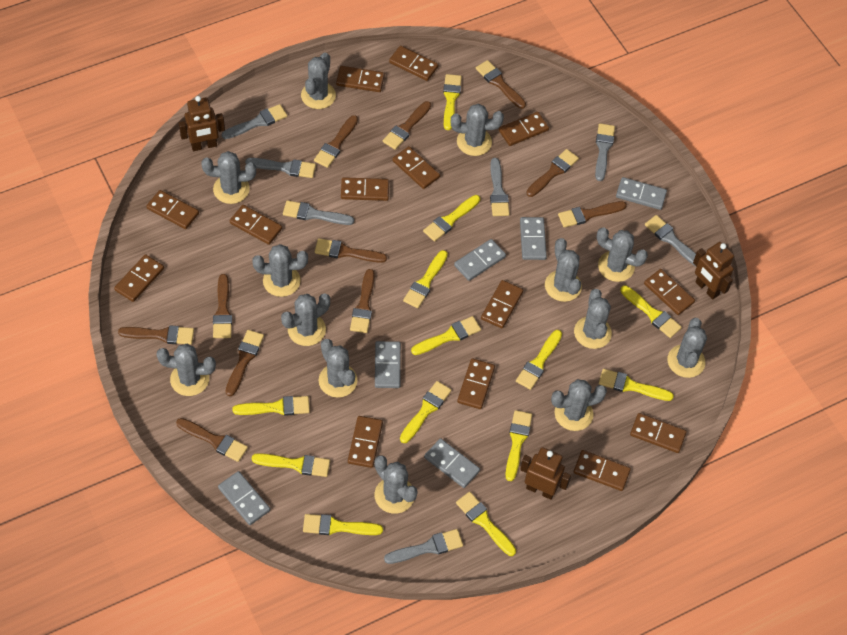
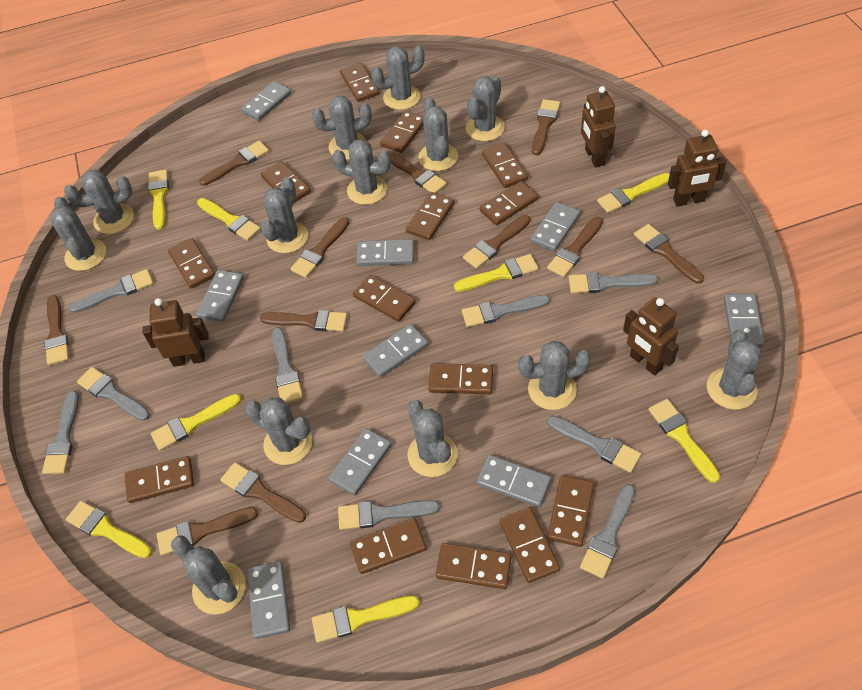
brown robot: 3 -> 4
grey brush: 7 -> 9
grey domino: 6 -> 9
yellow brush: 13 -> 8

